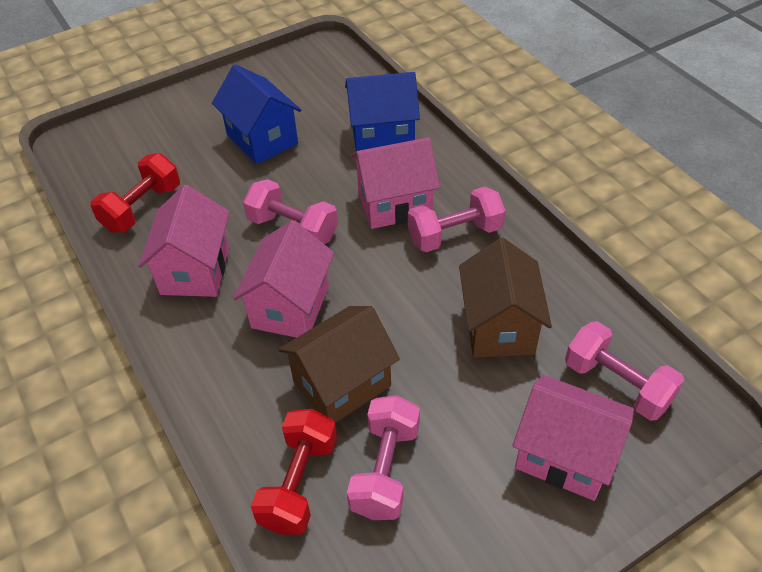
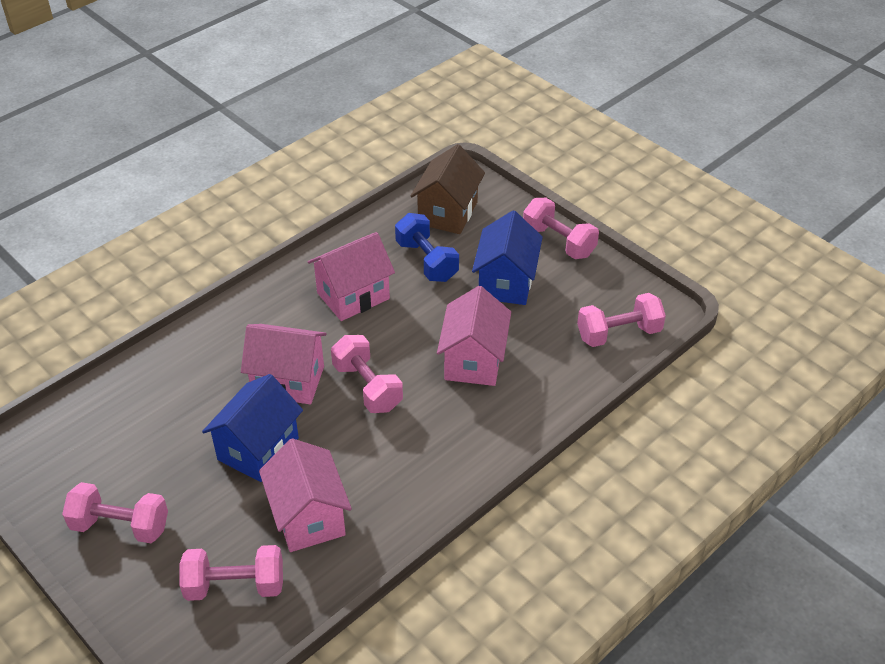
blue dumbbell: 0 -> 1
brown house: 2 -> 1
pink dumbbell: 4 -> 5
red dumbbell: 2 -> 0

